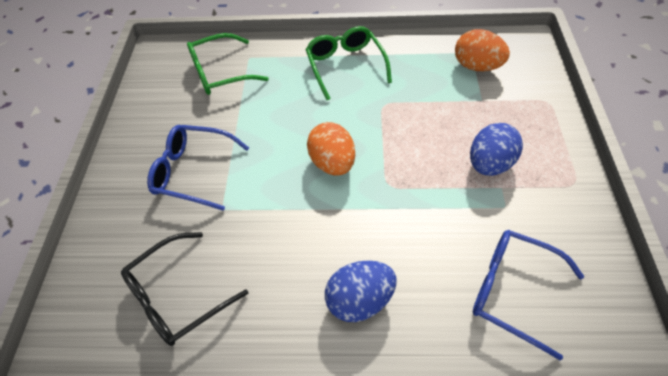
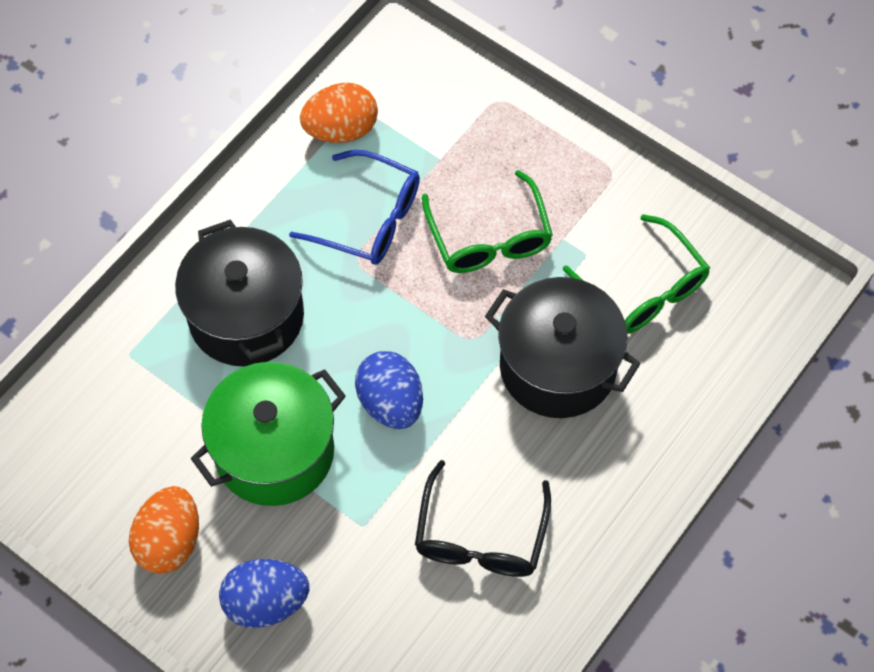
black pot: 0 -> 2
blue glasses: 2 -> 1
green pot: 0 -> 1

